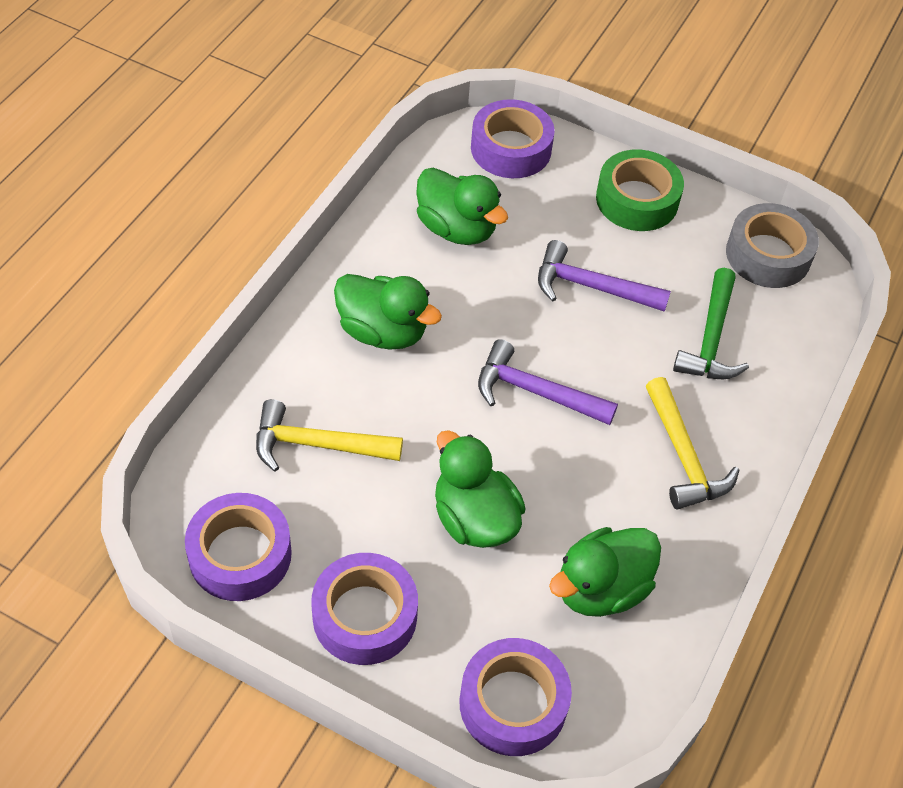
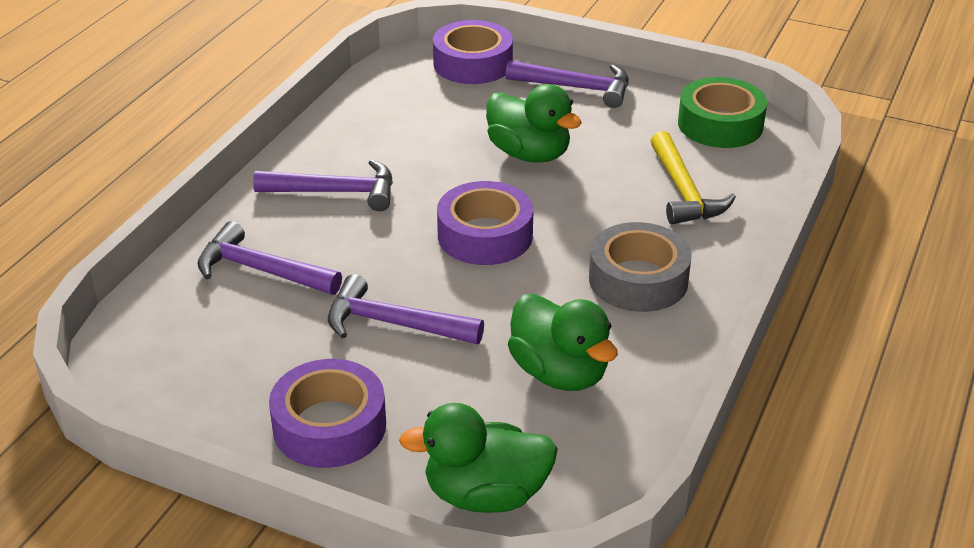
green duck: 4 -> 3
green hammer: 1 -> 0
purple hammer: 2 -> 4
purple tape: 4 -> 3
yellow hammer: 2 -> 1

